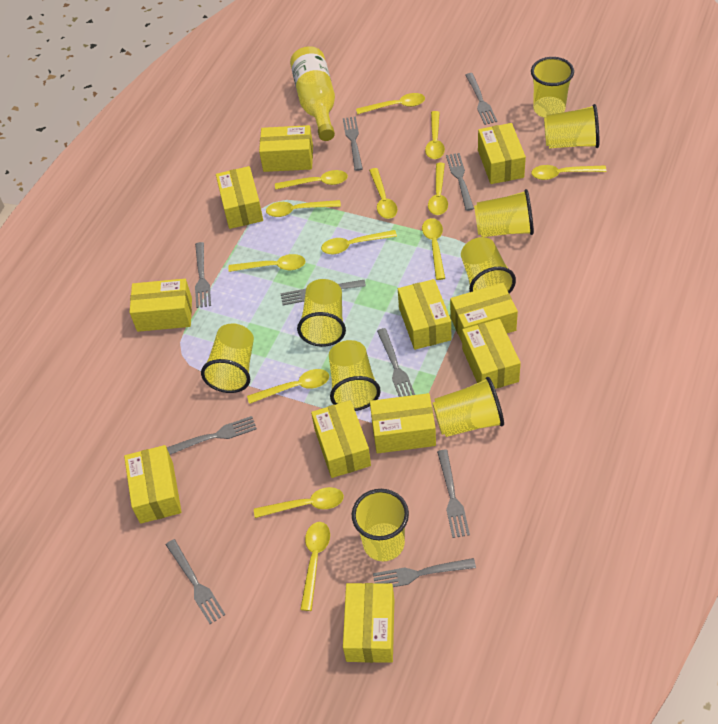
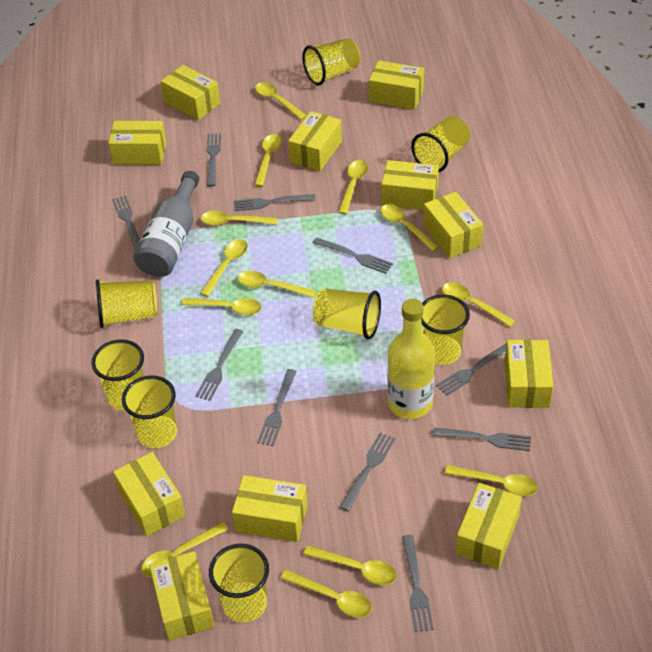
grey bottle: 0 -> 1
yellow cup: 9 -> 8

